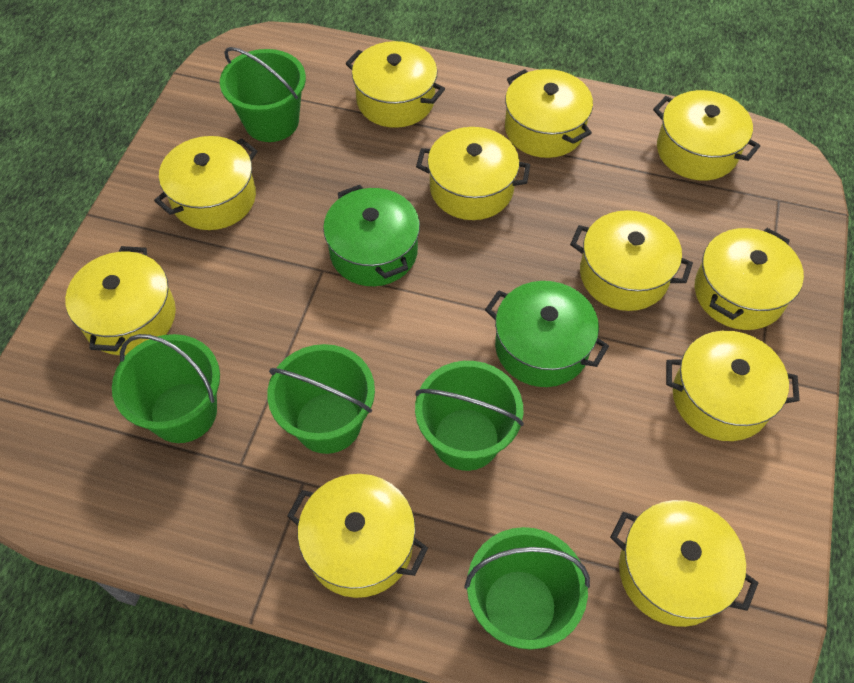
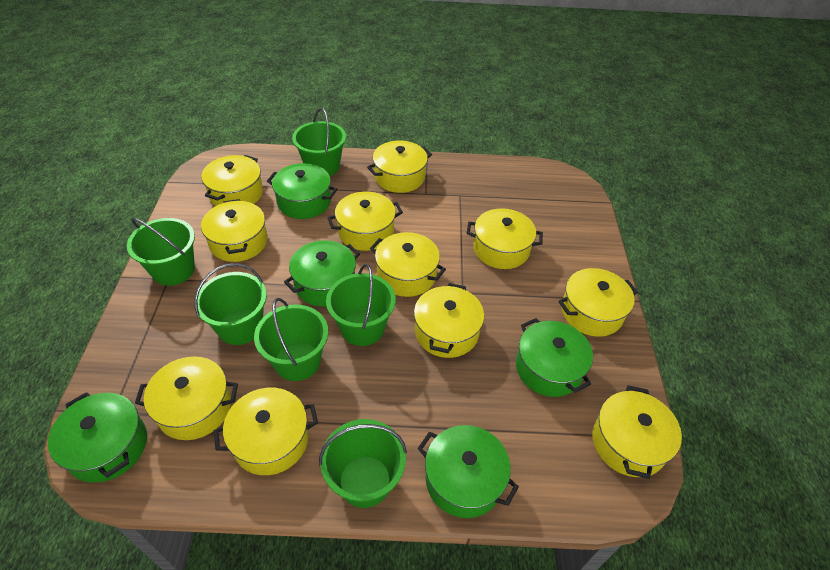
green bucket: 5 -> 6
green pot: 2 -> 5

